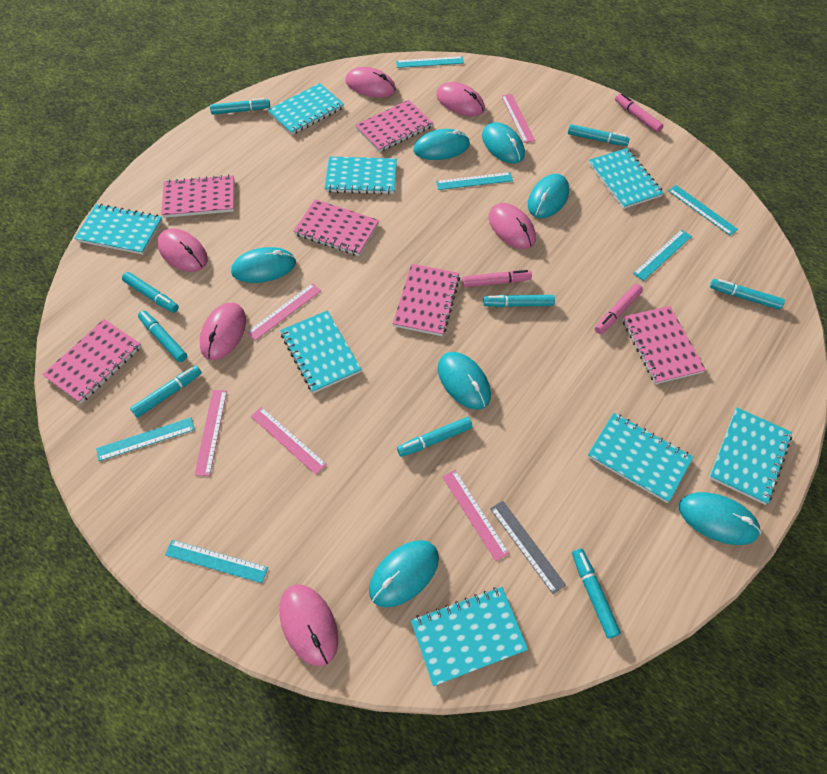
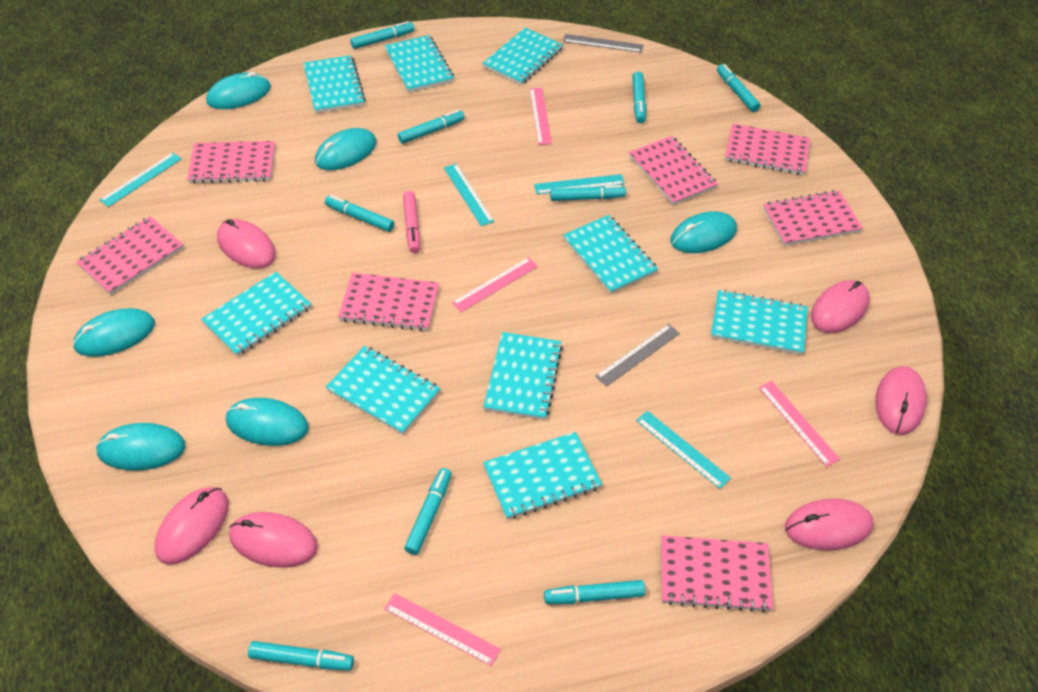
grey ruler: 1 -> 2
pink marker: 3 -> 1
pink notebook: 6 -> 7
pink ruler: 5 -> 4
turquoise mouse: 7 -> 6
turquoise notebook: 8 -> 9
turquoise ruler: 6 -> 4

